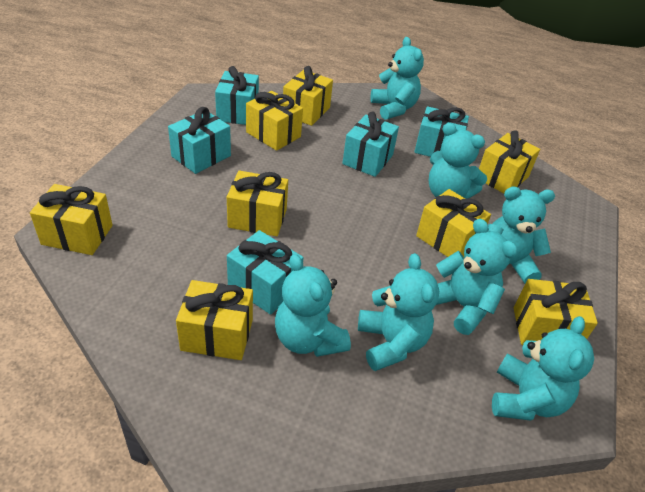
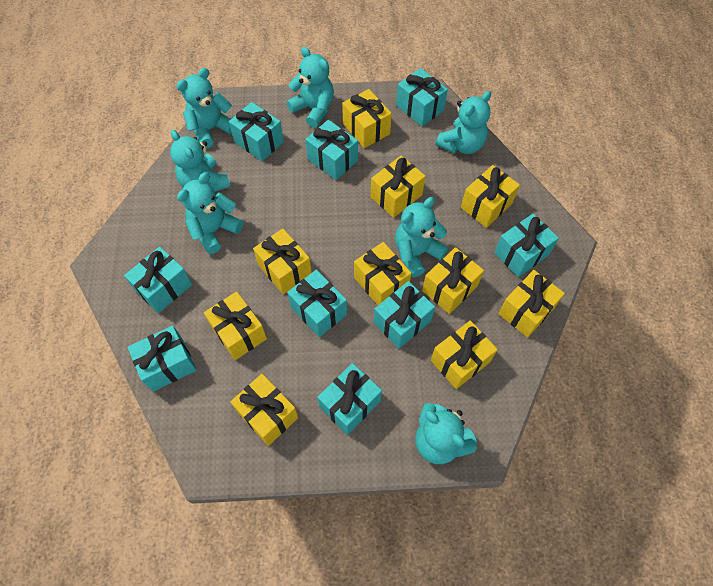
turquoise gift: 5 -> 9
yellow gift: 8 -> 10

